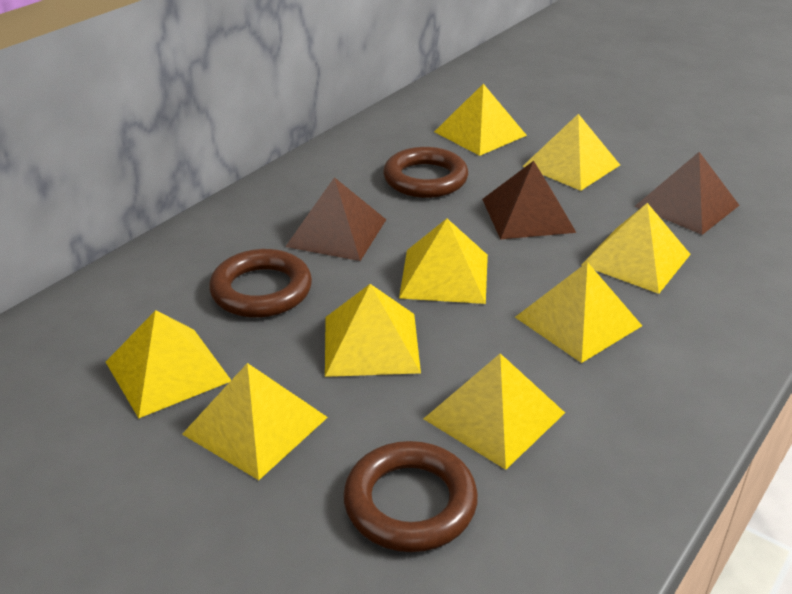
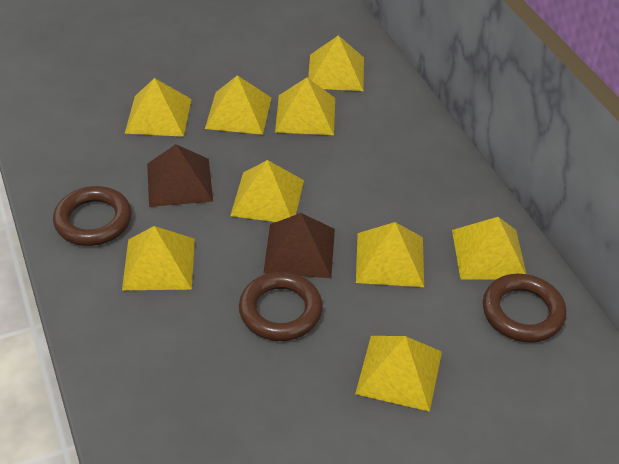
brown pyramid: 3 -> 2

